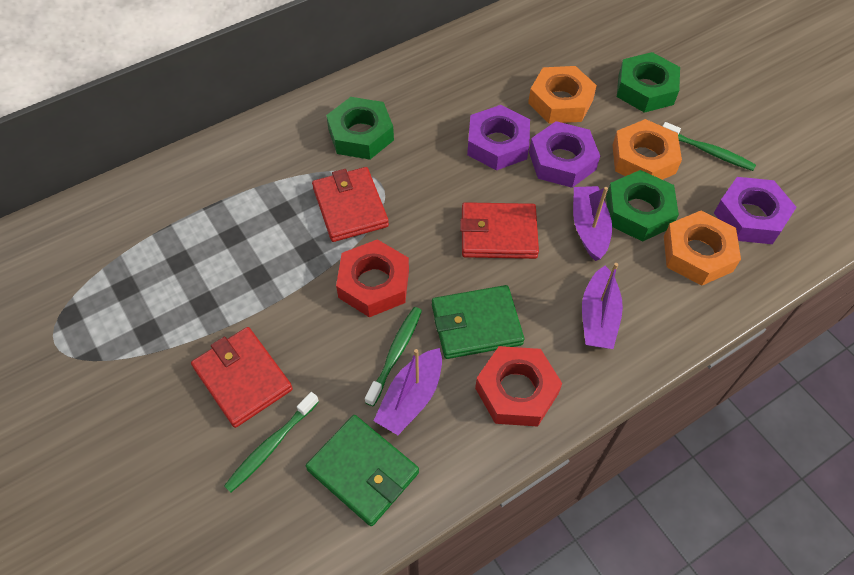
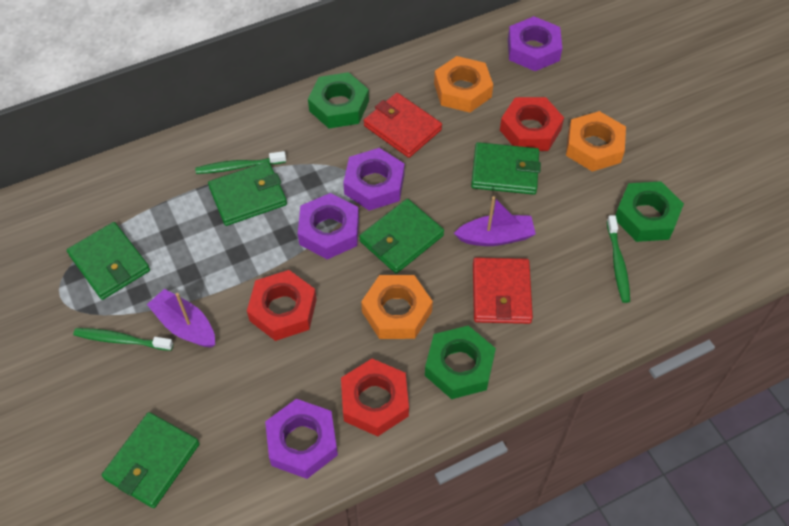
green wallet: 2 -> 5
purple boat: 3 -> 2
purple nut: 3 -> 4
red nut: 2 -> 3
red wallet: 3 -> 2

